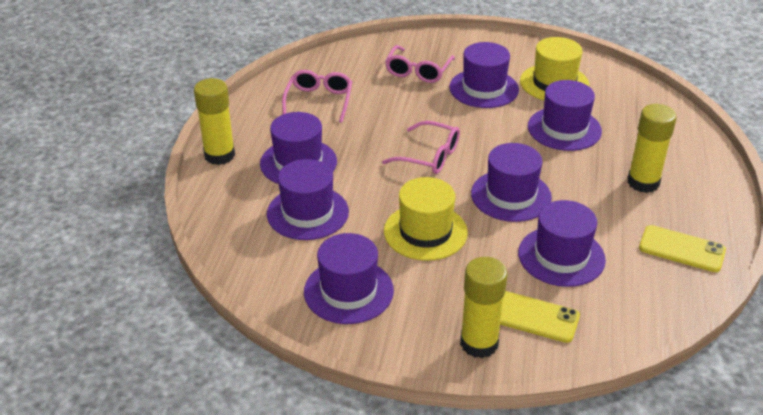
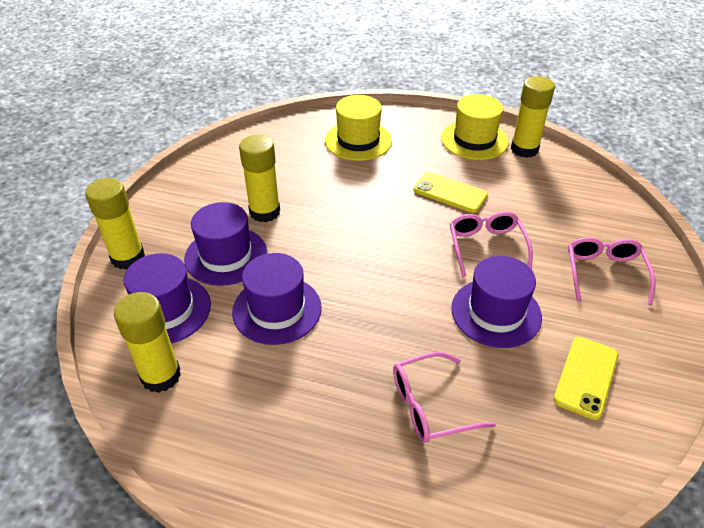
purple hat: 7 -> 4
yellow glue stick: 3 -> 4

